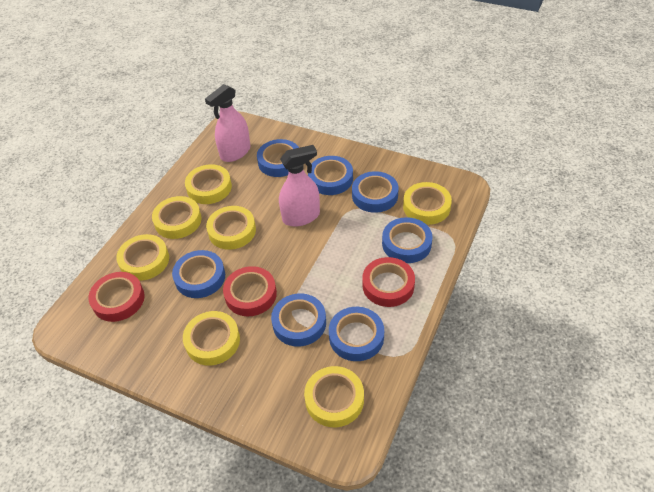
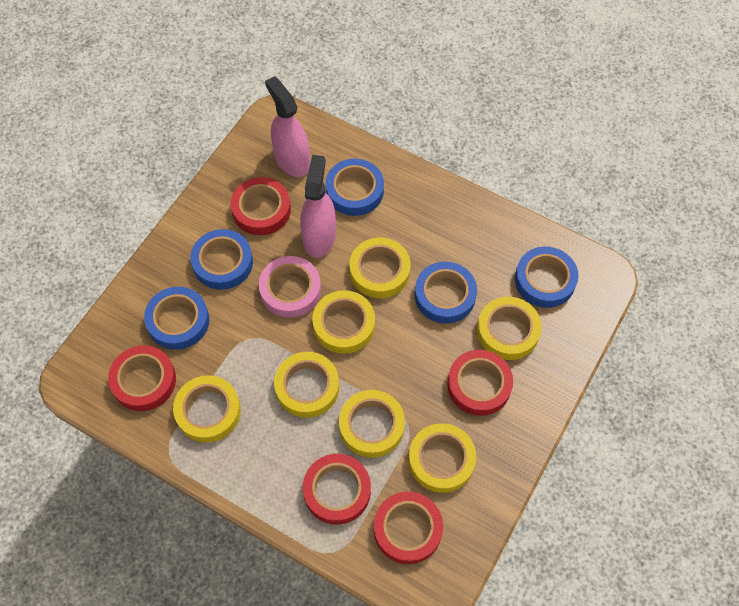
blue tape: 7 -> 5
pink tape: 0 -> 1
red tape: 3 -> 5

